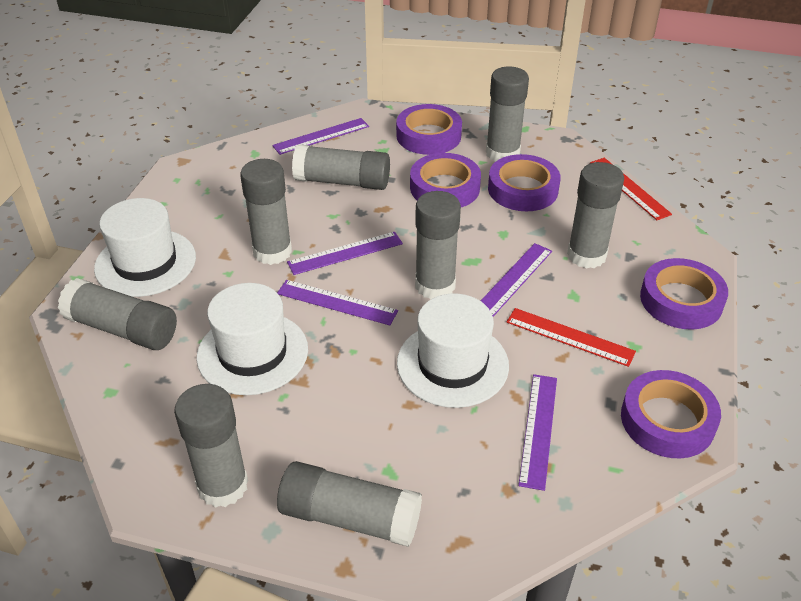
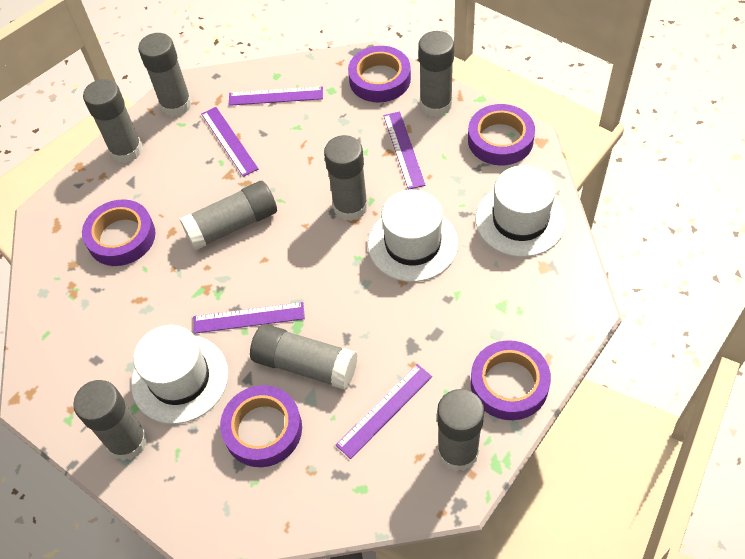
red ruler: 2 -> 0

